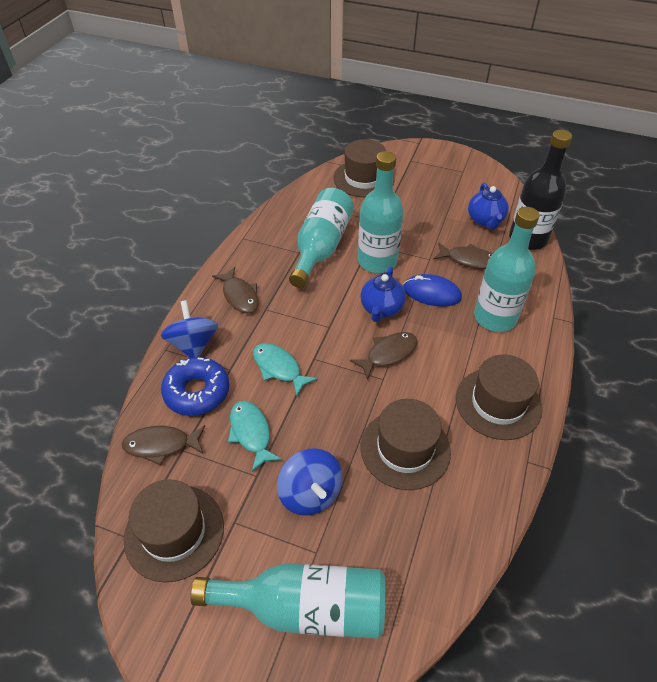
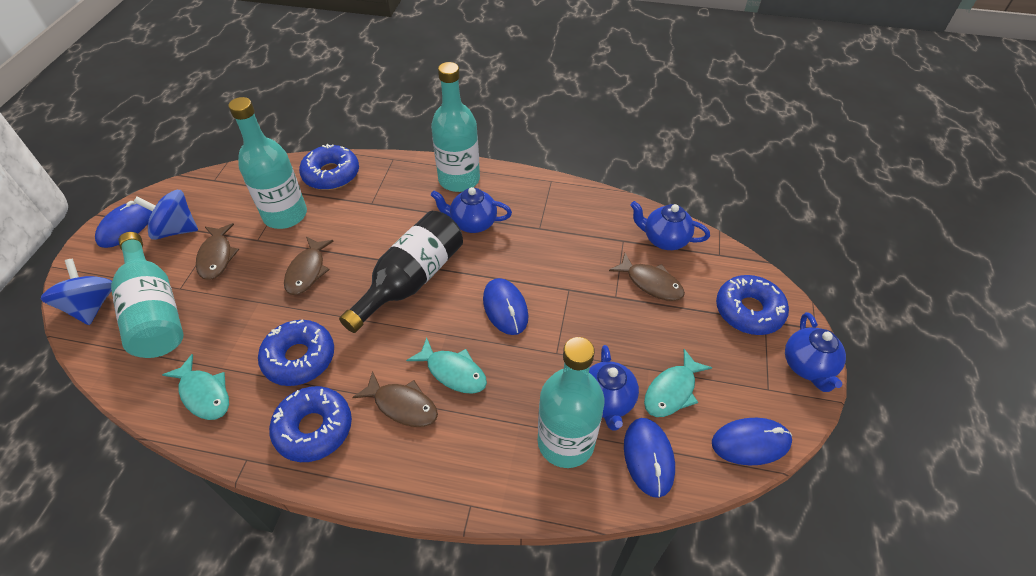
blue donut: 1 -> 4
blue mouse: 1 -> 4
blue teapot: 2 -> 4
brown hat: 4 -> 0
turquoise fish: 2 -> 3

